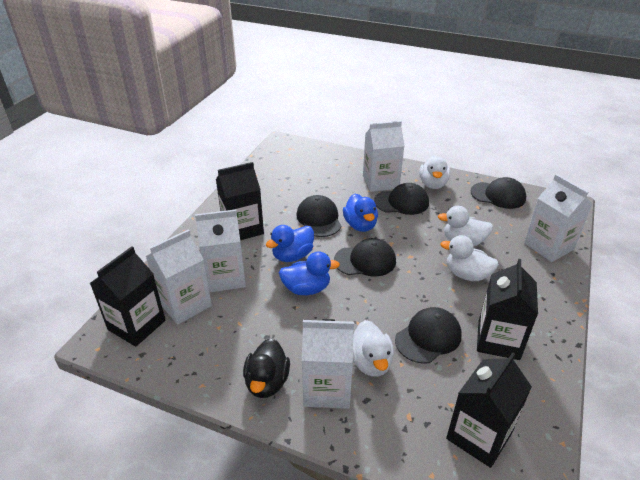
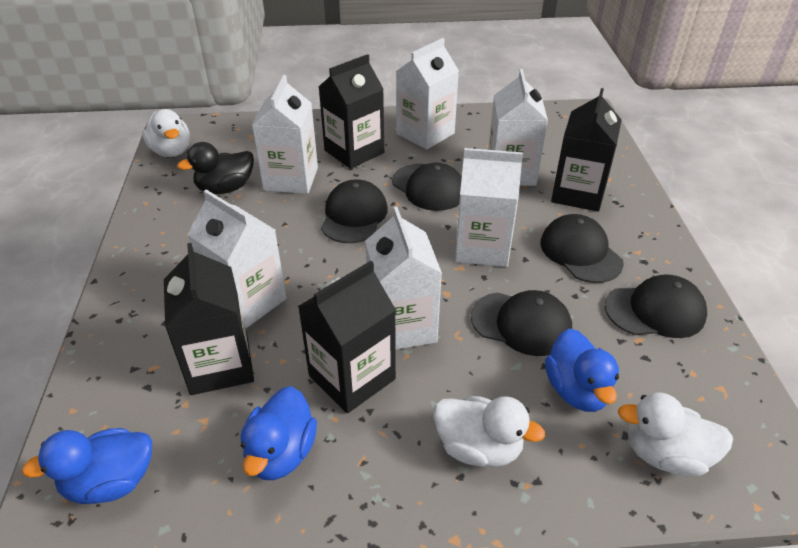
white carton: 5 -> 6
white duck: 4 -> 3

